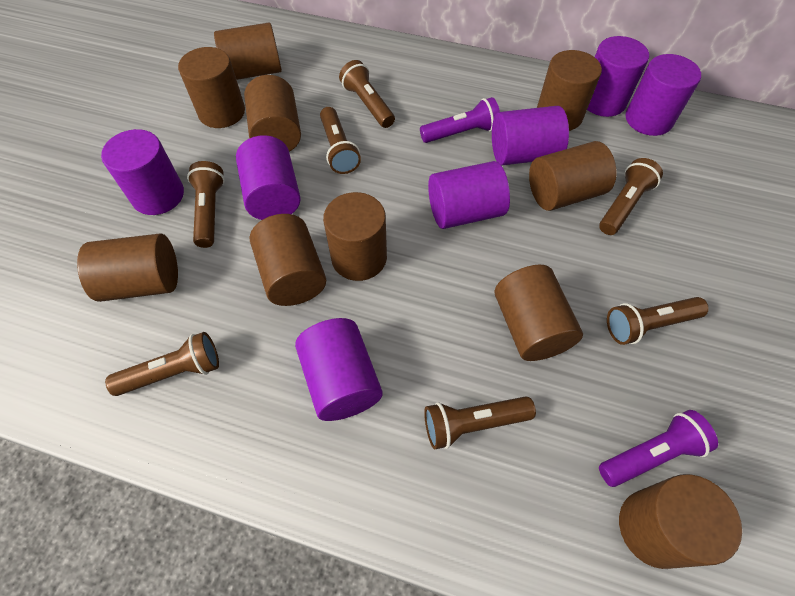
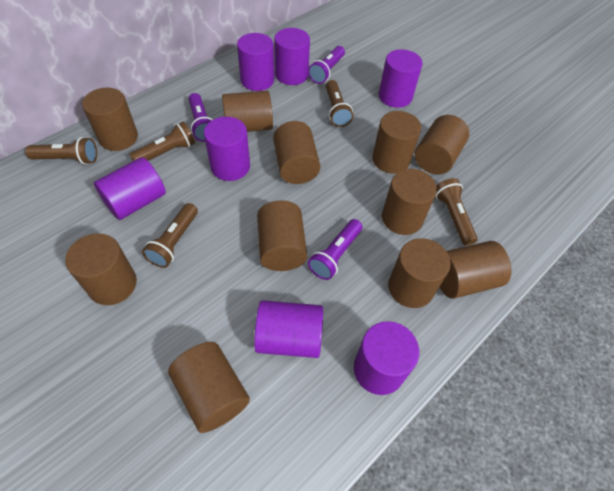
brown cylinder: 10 -> 11
brown flashlight: 7 -> 5
purple flashlight: 2 -> 3

